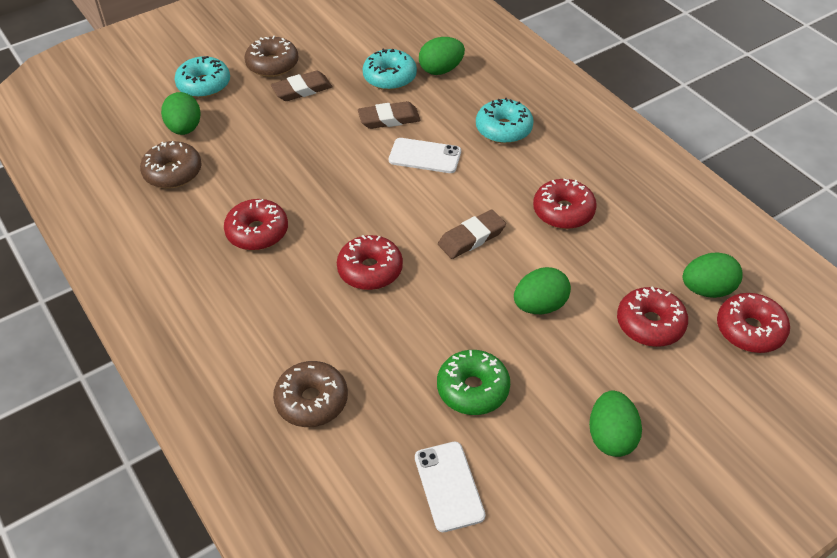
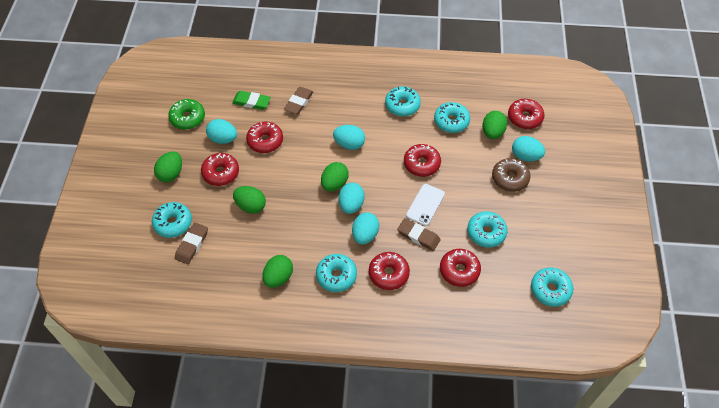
brown donut: 3 -> 1
green eraser: 0 -> 1
red donut: 5 -> 6
turquoise donut: 3 -> 6
turquoise egg: 0 -> 5
white phone: 2 -> 1

